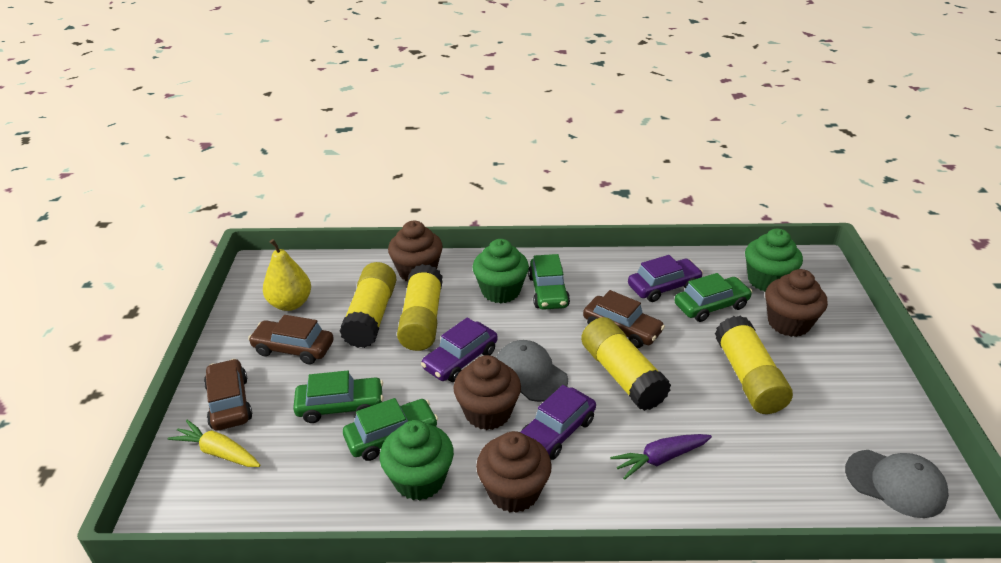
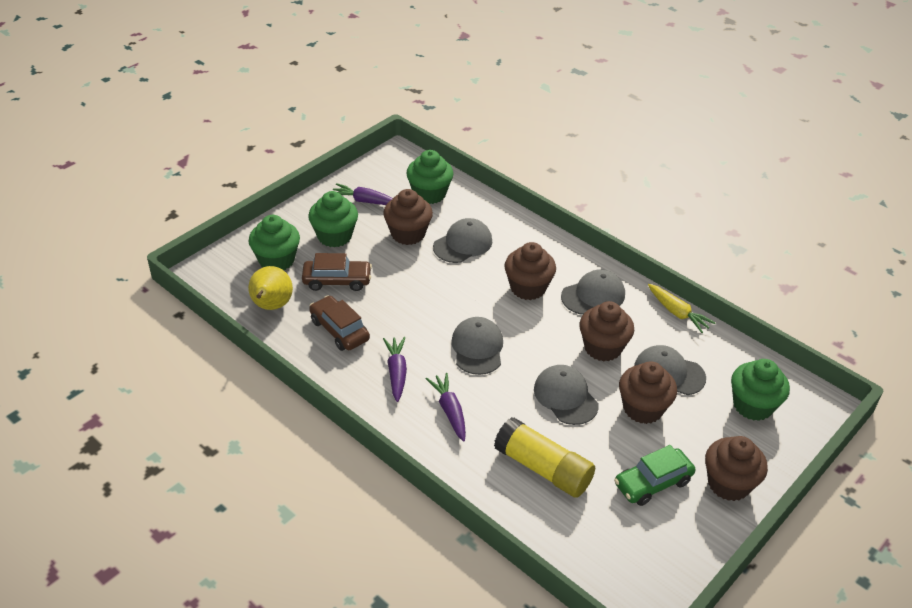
brown car: 3 -> 2
brown cupcake: 4 -> 5
green car: 4 -> 1
green cupcake: 3 -> 4
grey cap: 2 -> 5
purple car: 3 -> 0
purple carrot: 1 -> 3
yellow glue stick: 4 -> 1

